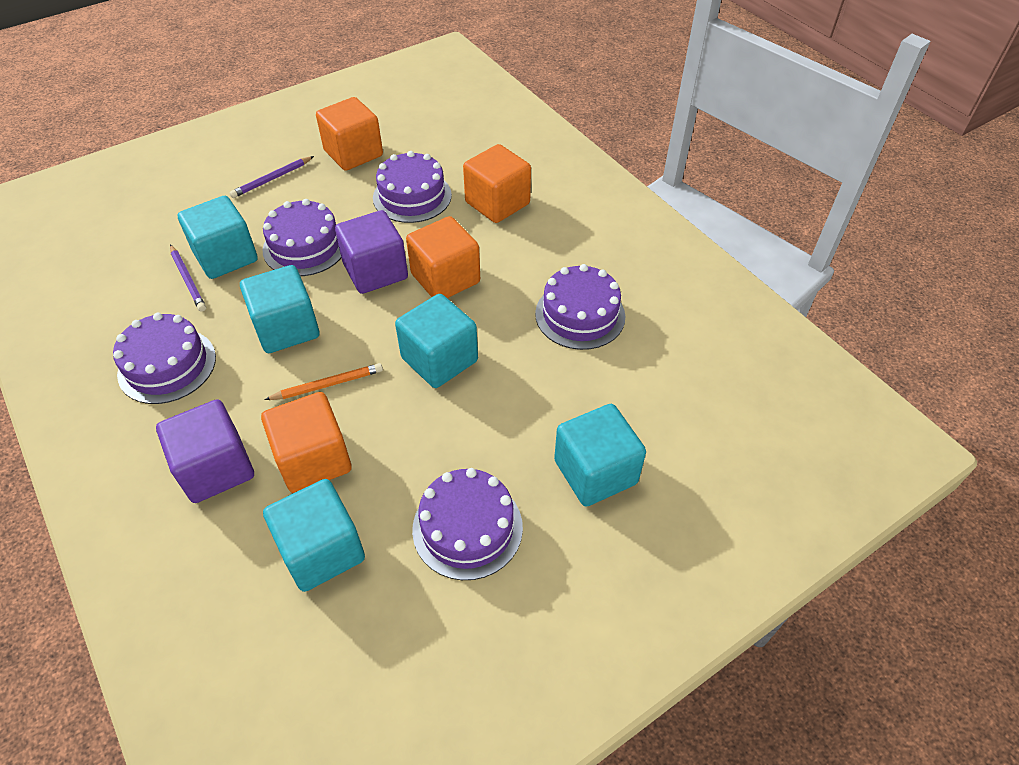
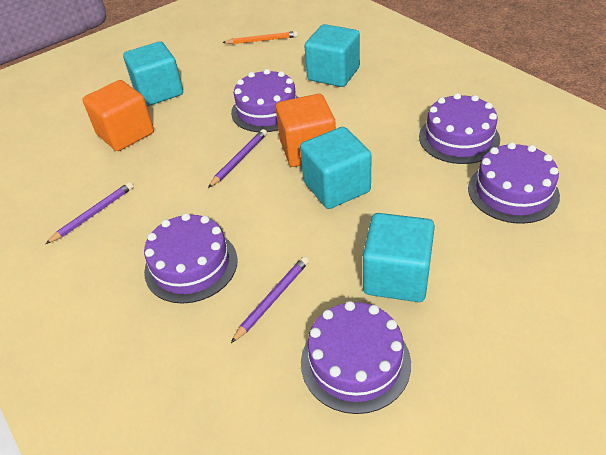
orange cube: 4 -> 2
purple cube: 2 -> 0
purple pencil: 2 -> 3
turquoise cube: 5 -> 4

